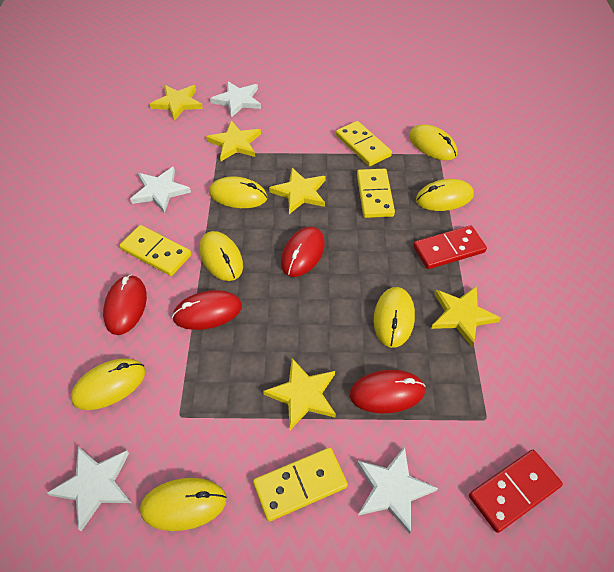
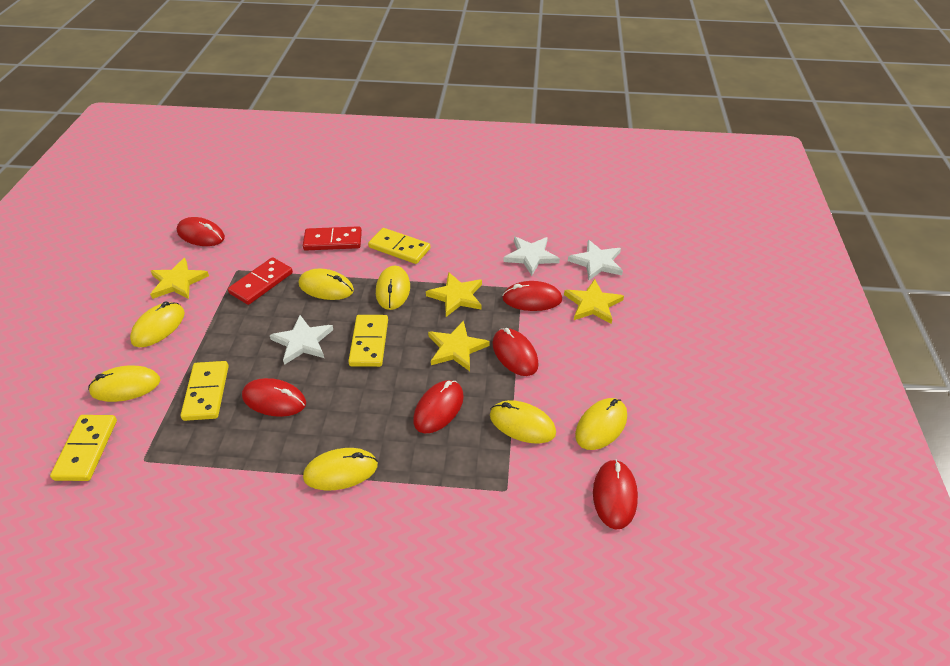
red mouse: 4 -> 6
white star: 4 -> 3
yellow star: 5 -> 4

